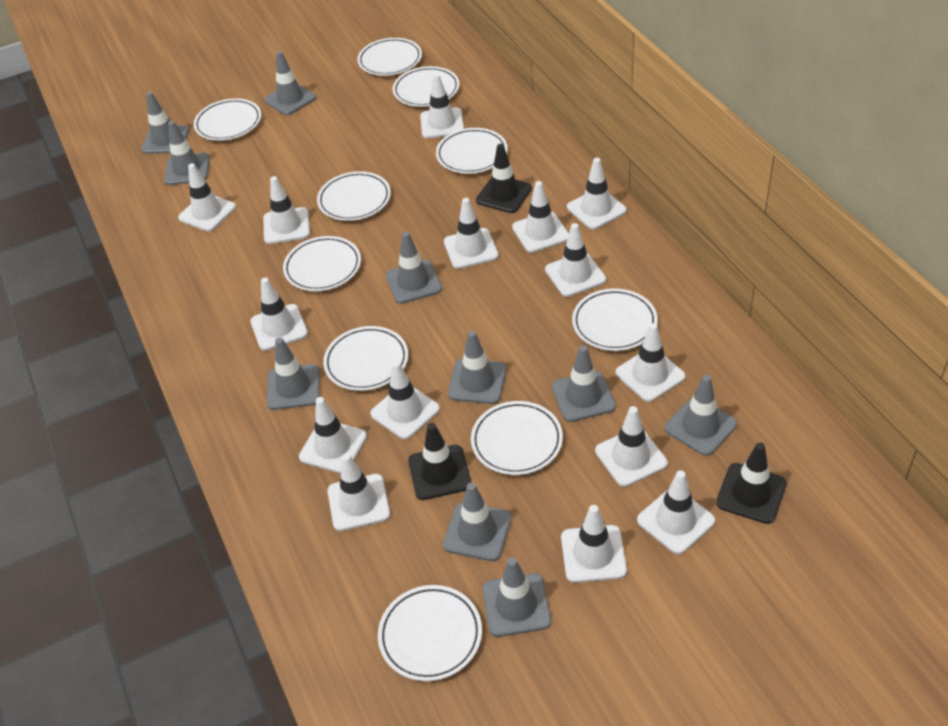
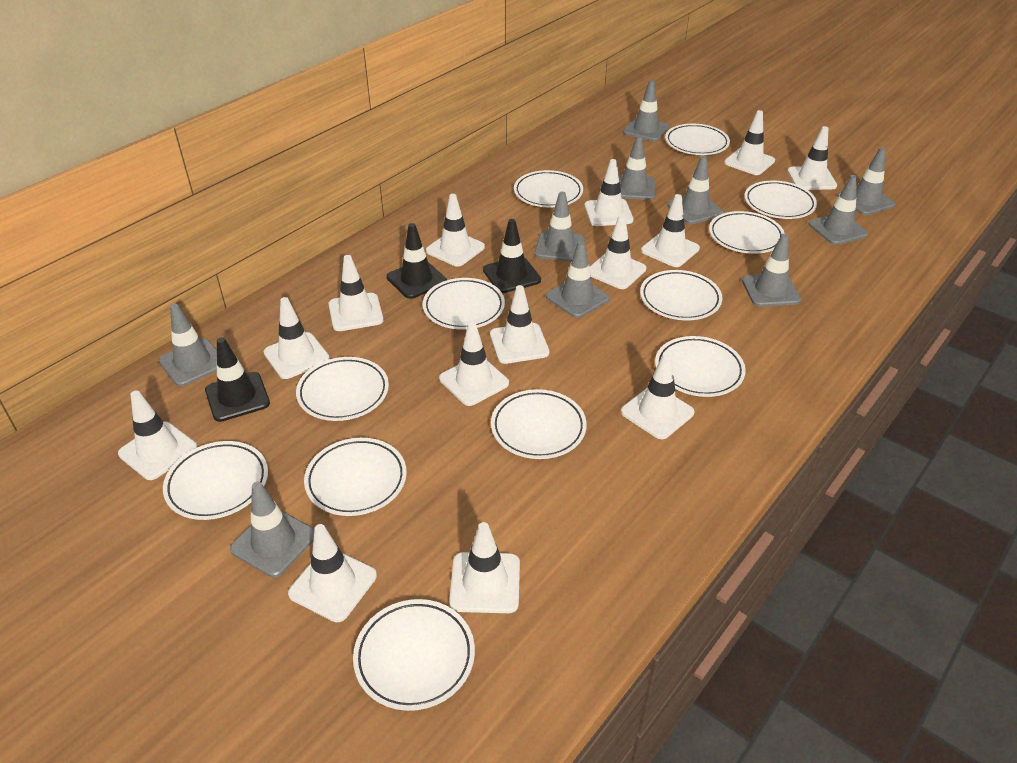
white plate: 10 -> 12
white traffic cone: 15 -> 14

